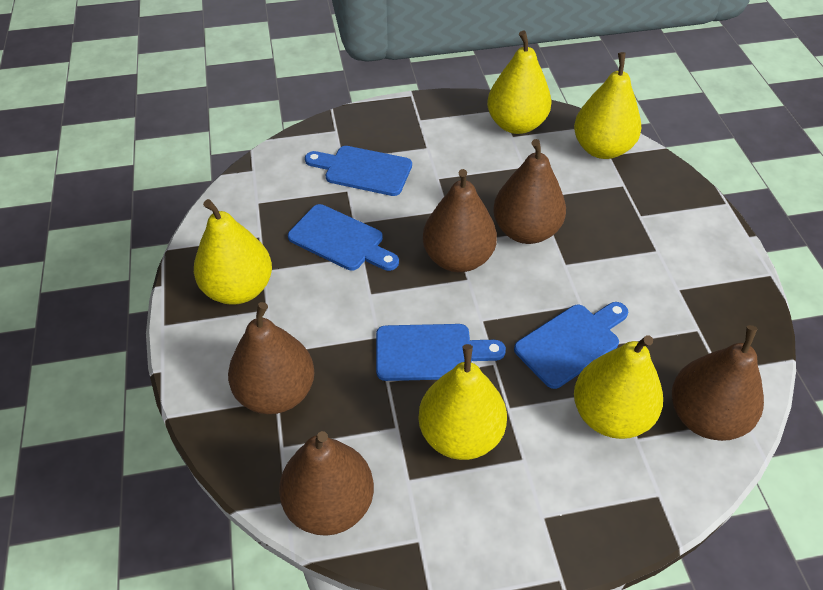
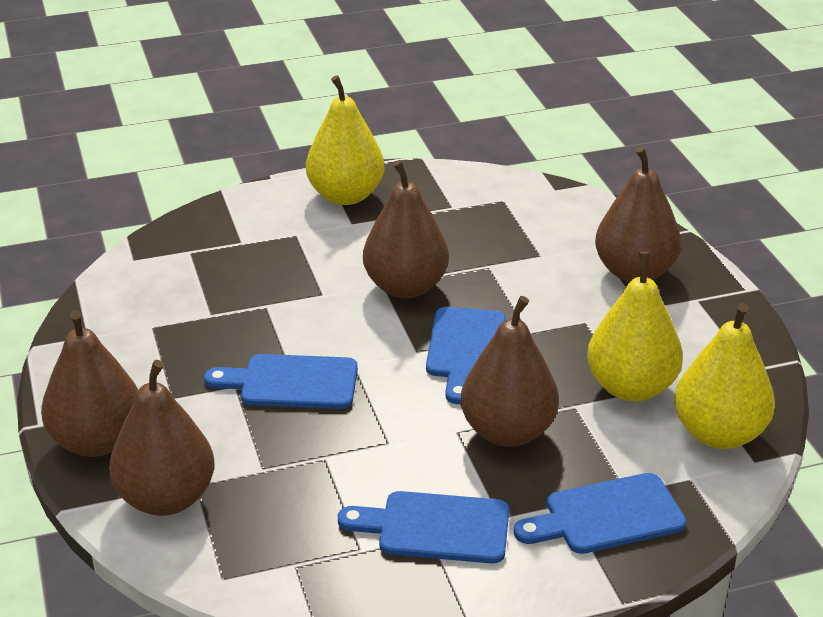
yellow pear: 5 -> 3

